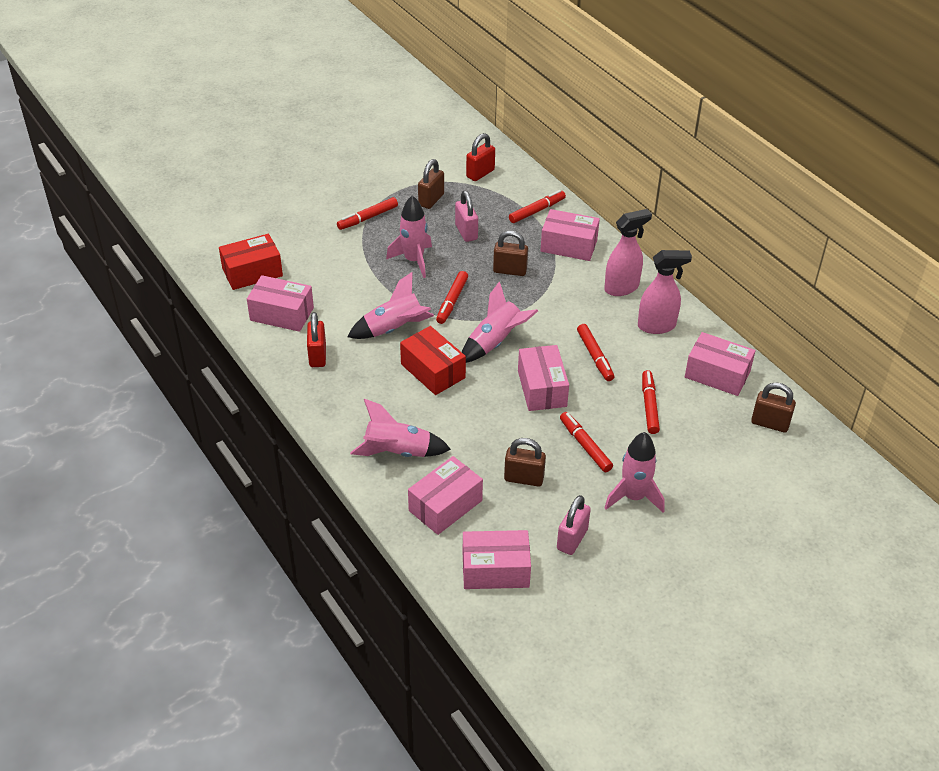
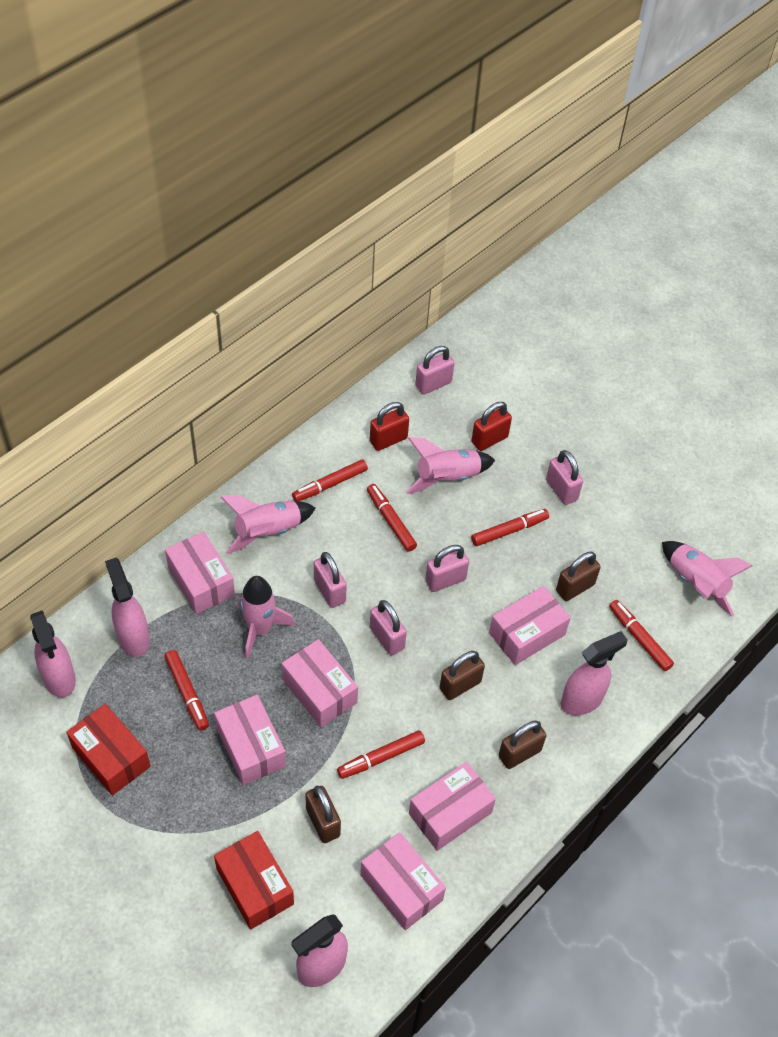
pink padlock: 2 -> 5
pink rocket: 5 -> 4
pink spray bottle: 2 -> 4

